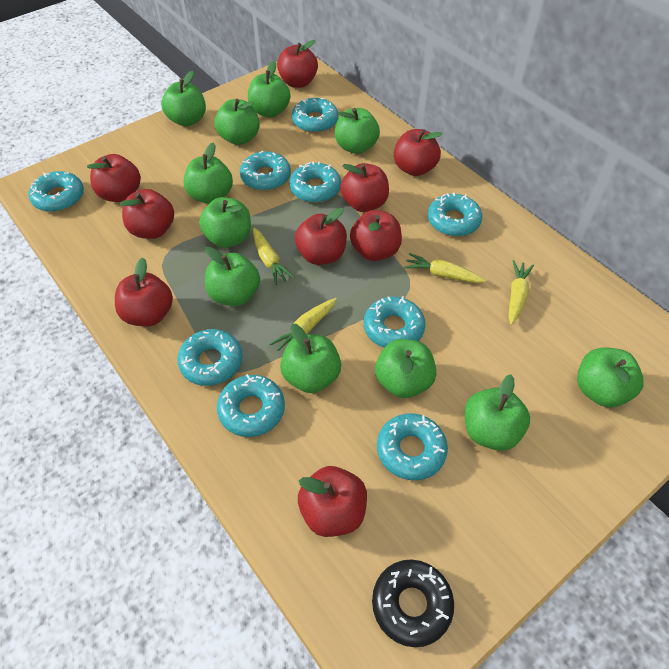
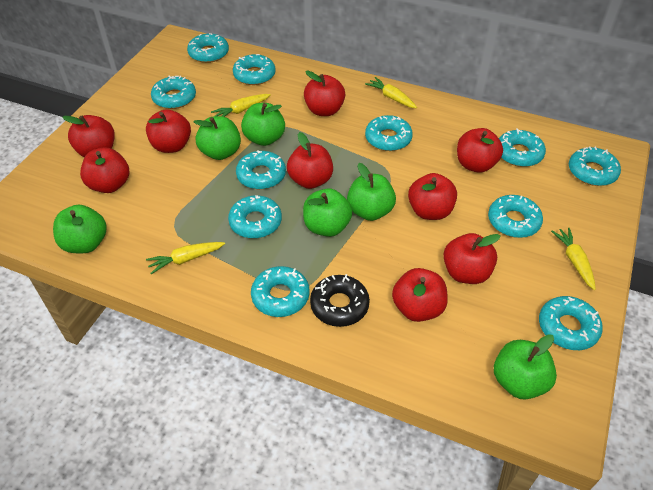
green apple: 11 -> 6
turquoise donut: 9 -> 11

